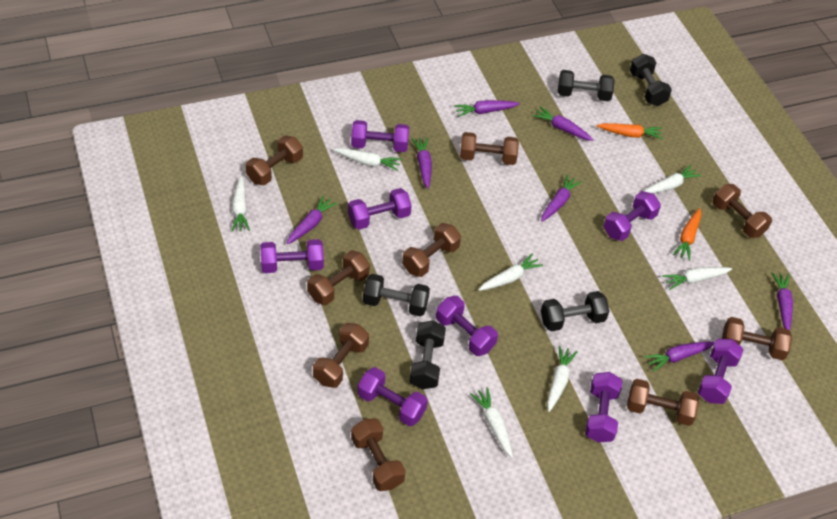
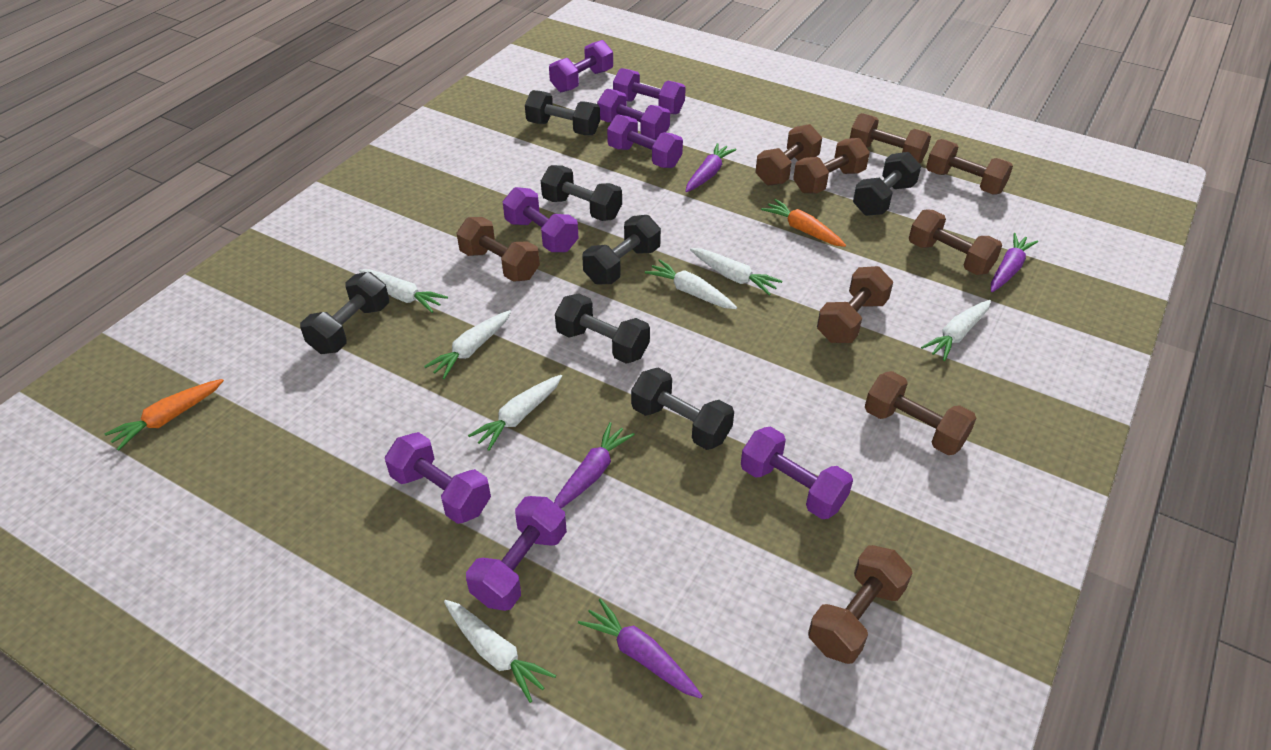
black dumbbell: 5 -> 7
purple carrot: 7 -> 4

